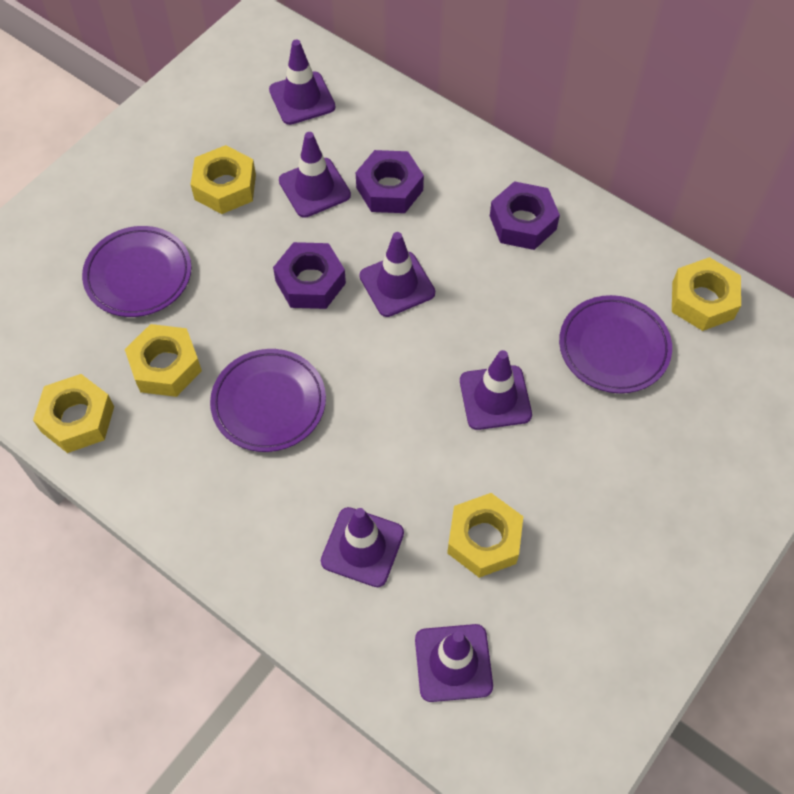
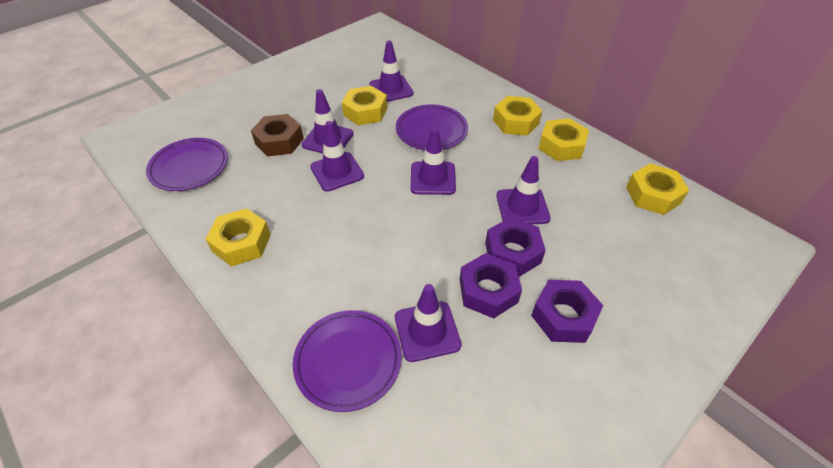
brown nut: 0 -> 1

